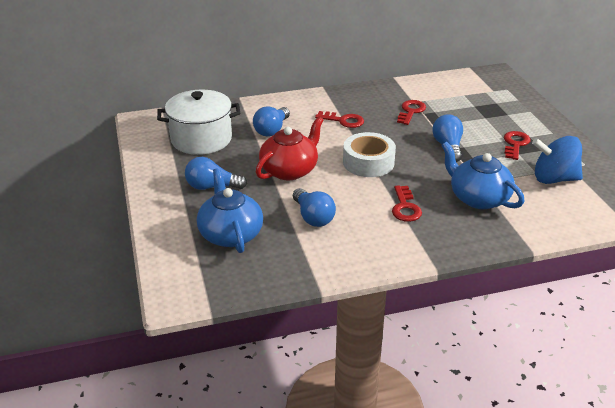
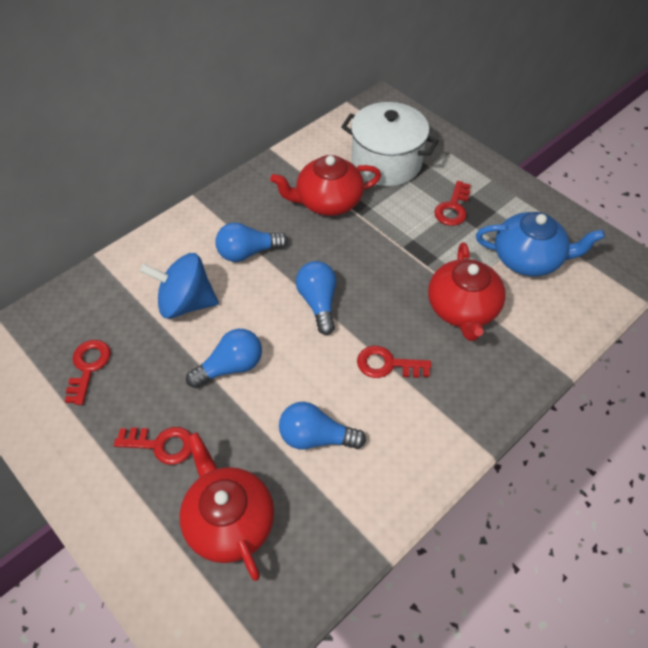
blue teapot: 2 -> 1
red teapot: 1 -> 3
white tape: 1 -> 0

